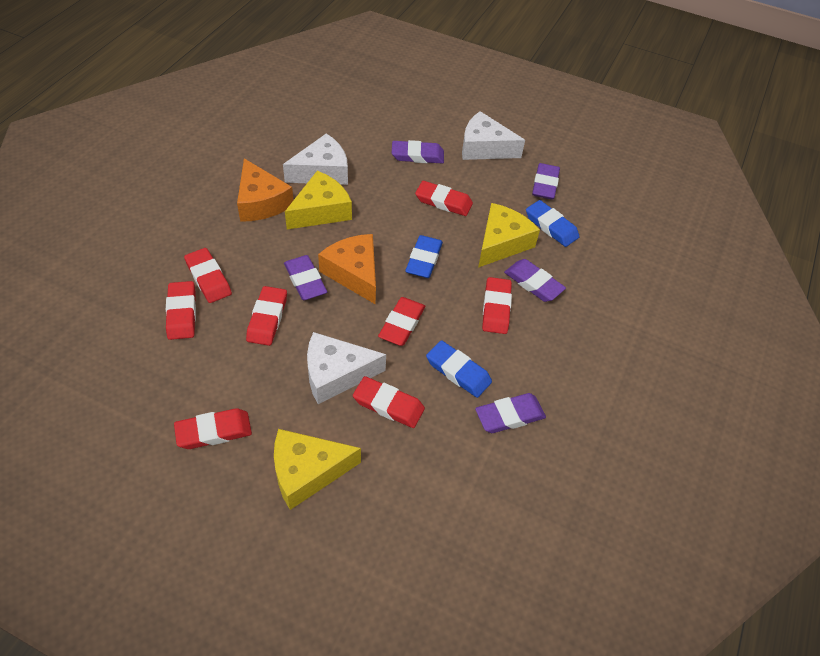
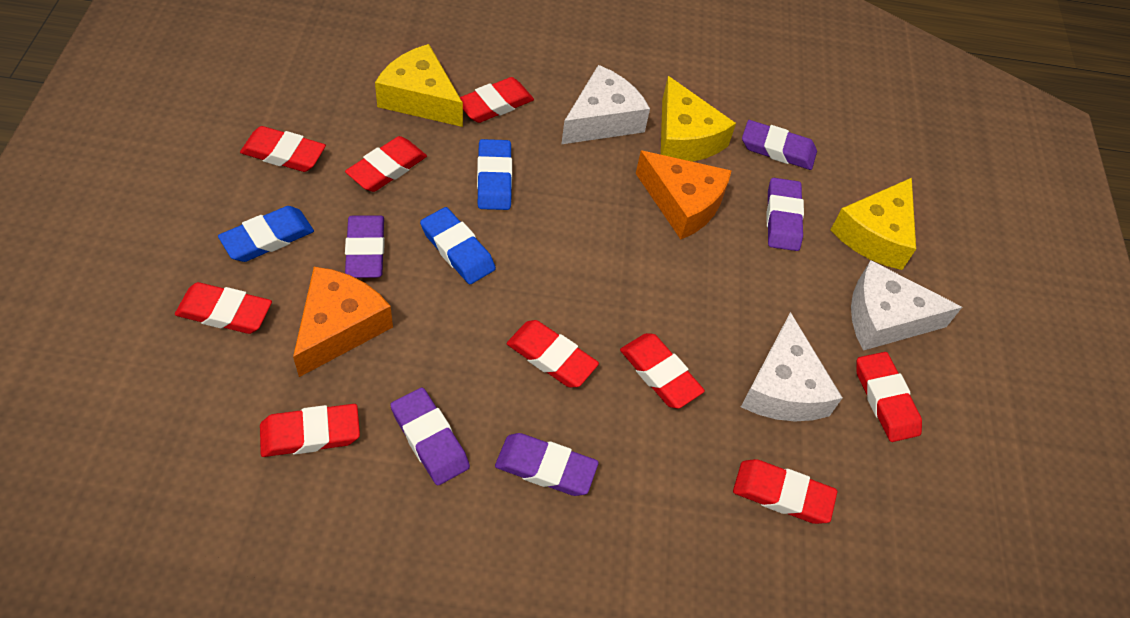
red eraser: 8 -> 9

